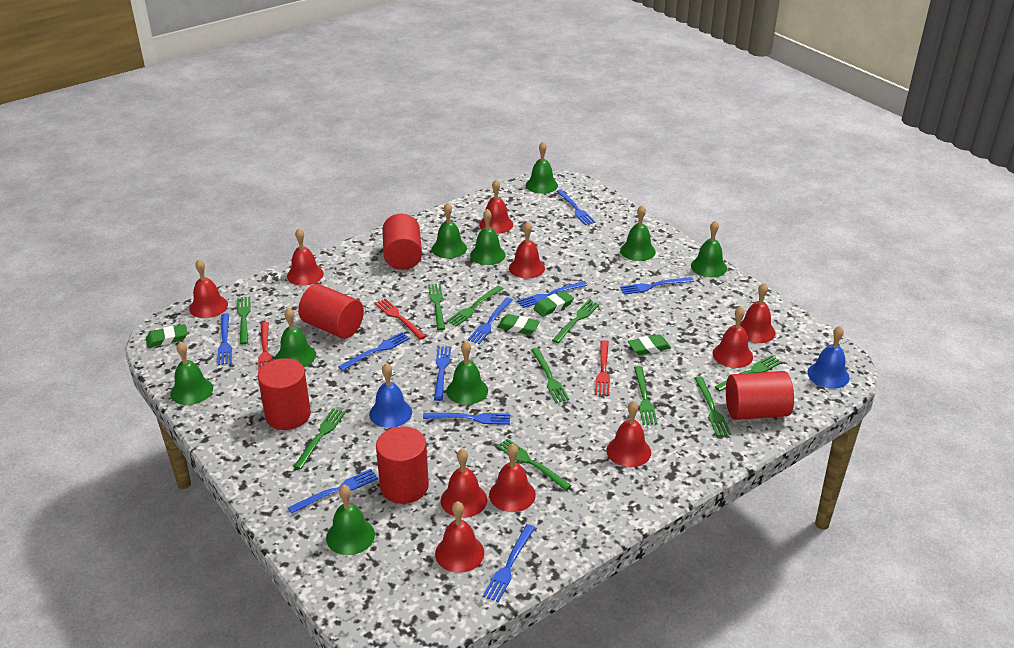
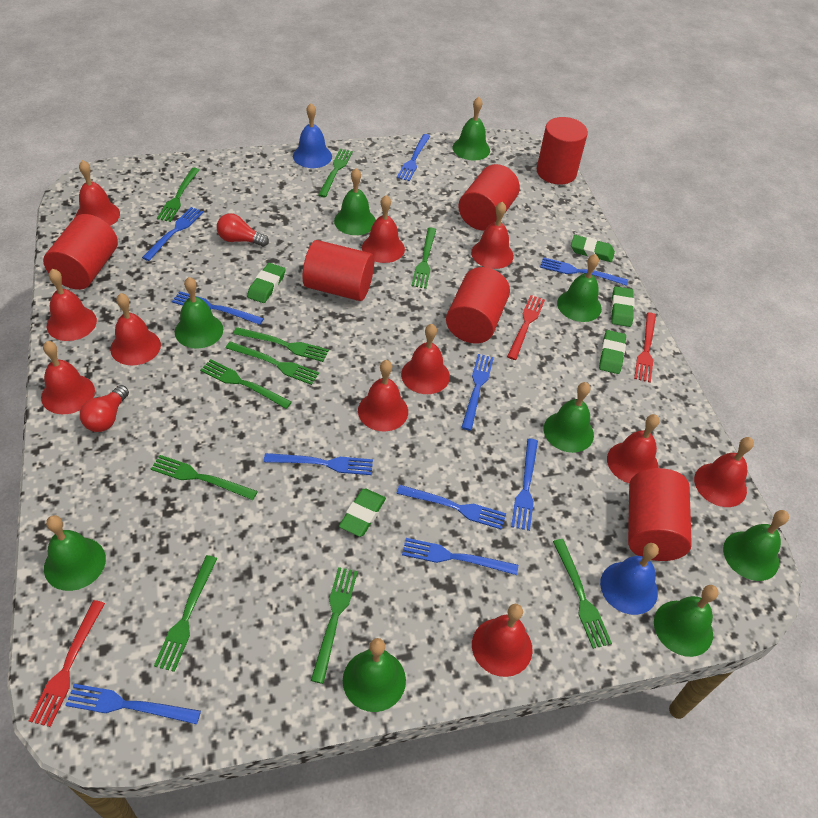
green eraser: 4 -> 5
red bell: 10 -> 11
red cylinder: 5 -> 6
red light bulb: 0 -> 2

